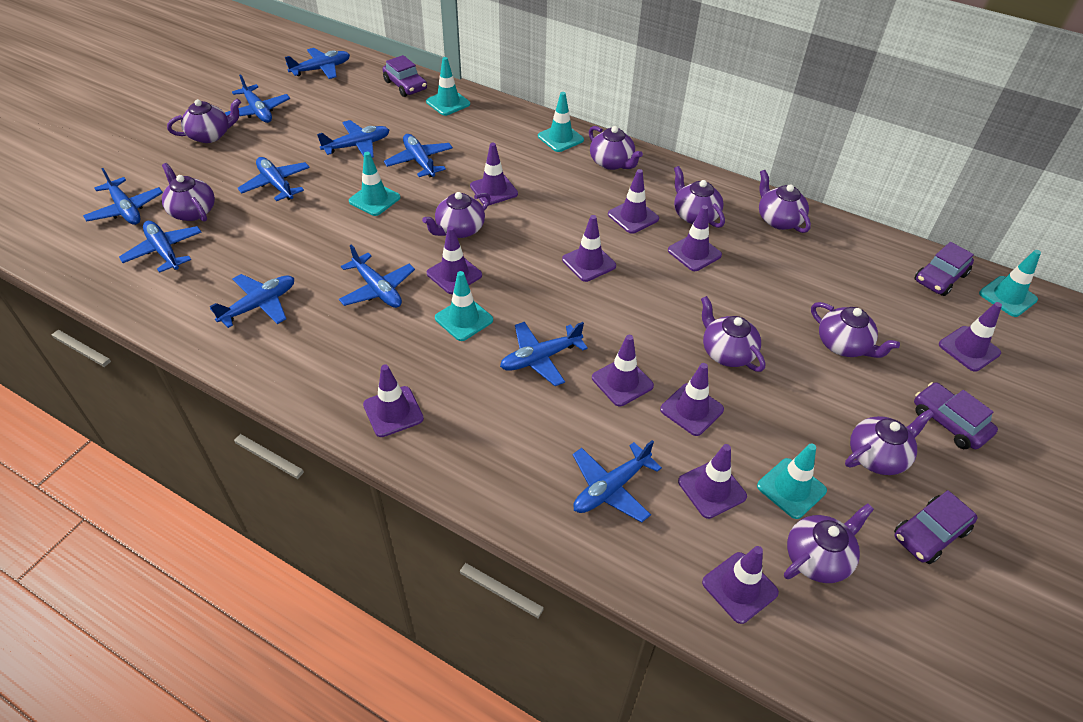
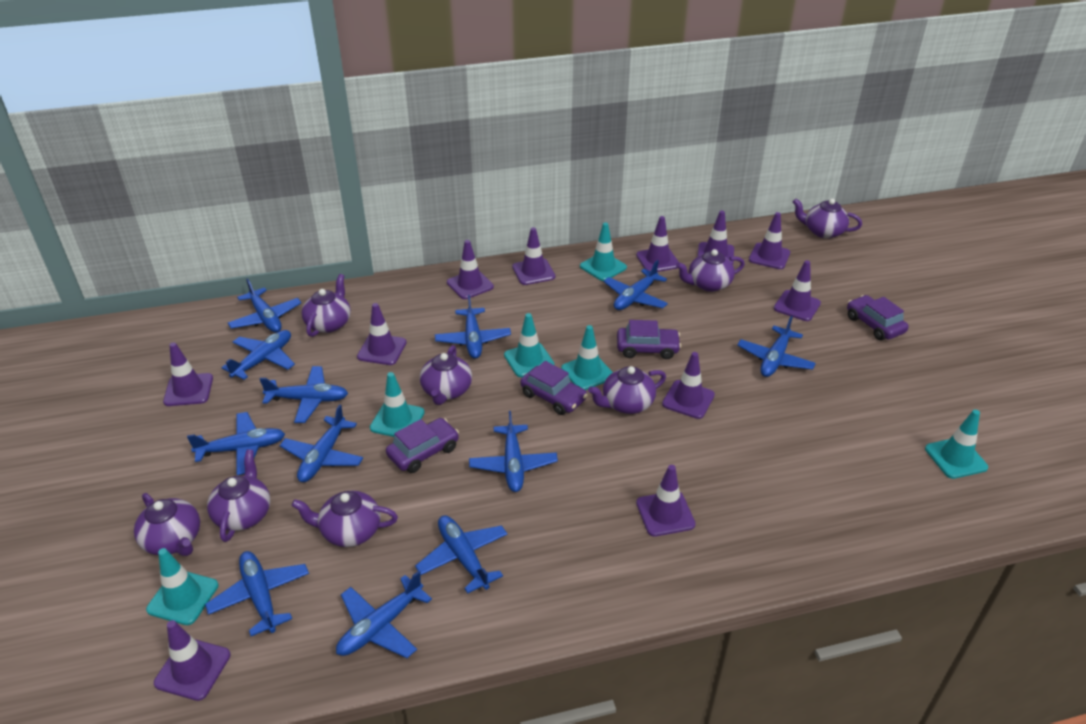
blue plane: 11 -> 12
purple teapot: 10 -> 8

